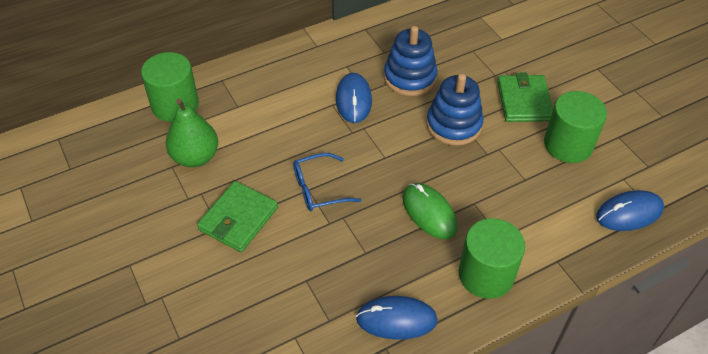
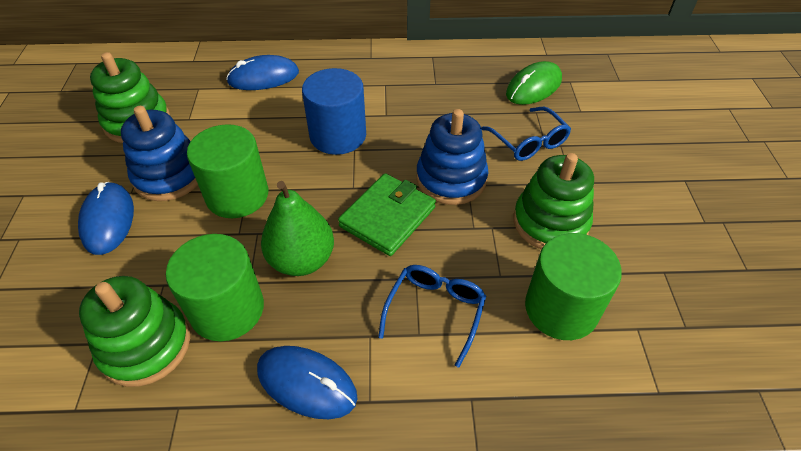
blue cylinder: 0 -> 1
blue glasses: 1 -> 2
green stacking toy: 0 -> 3
green wallet: 2 -> 1

